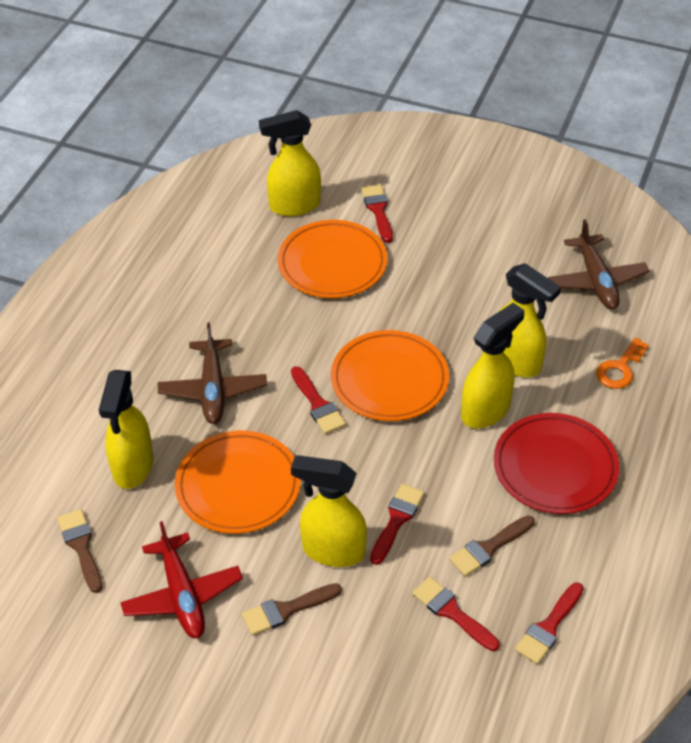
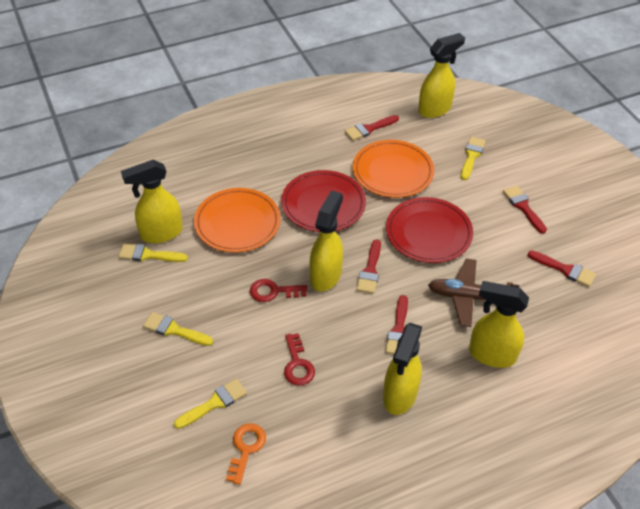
brown brush: 3 -> 0
brown plane: 2 -> 1
orange plate: 3 -> 2
red key: 0 -> 2
red plane: 1 -> 0
red plate: 1 -> 2
yellow brush: 0 -> 4

